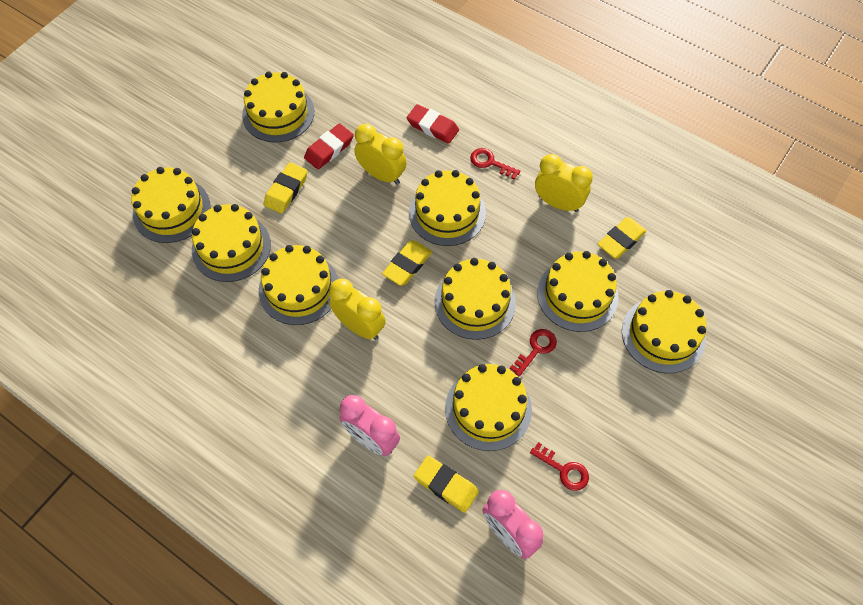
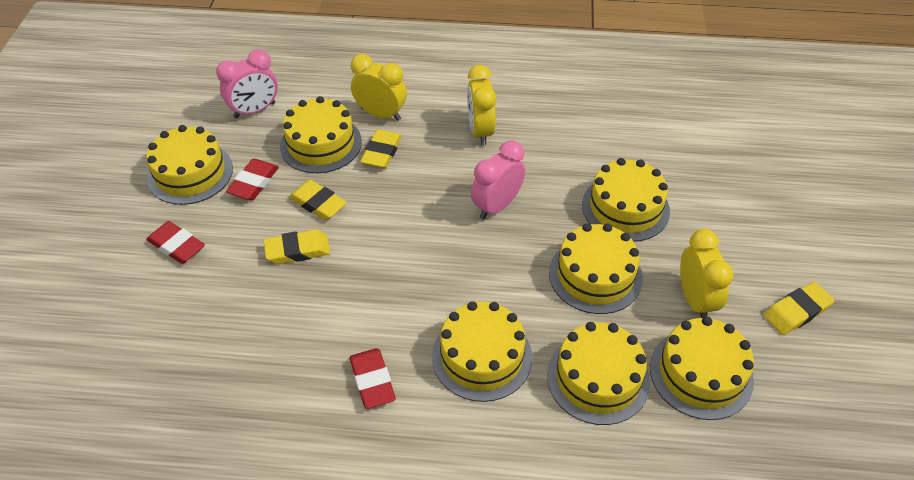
red eraser: 2 -> 3
red key: 3 -> 0
yellow cake: 9 -> 7

